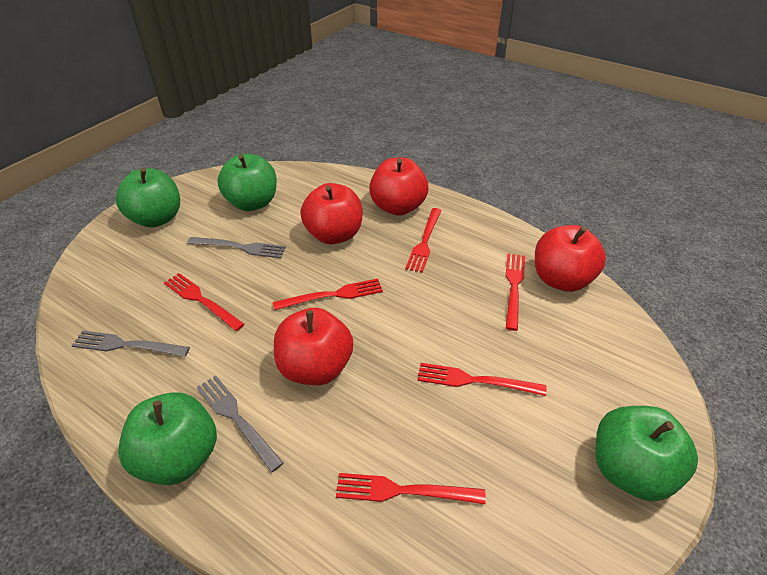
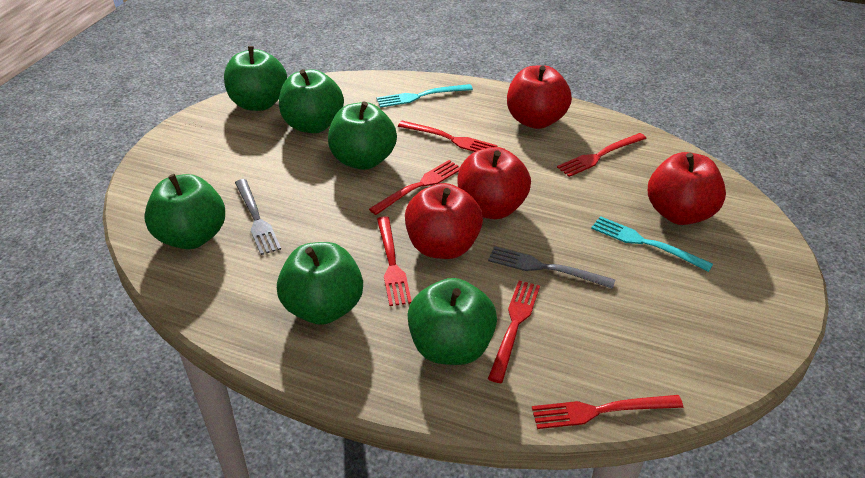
green apple: 4 -> 6
grey fork: 3 -> 2
turquoise fork: 0 -> 2

